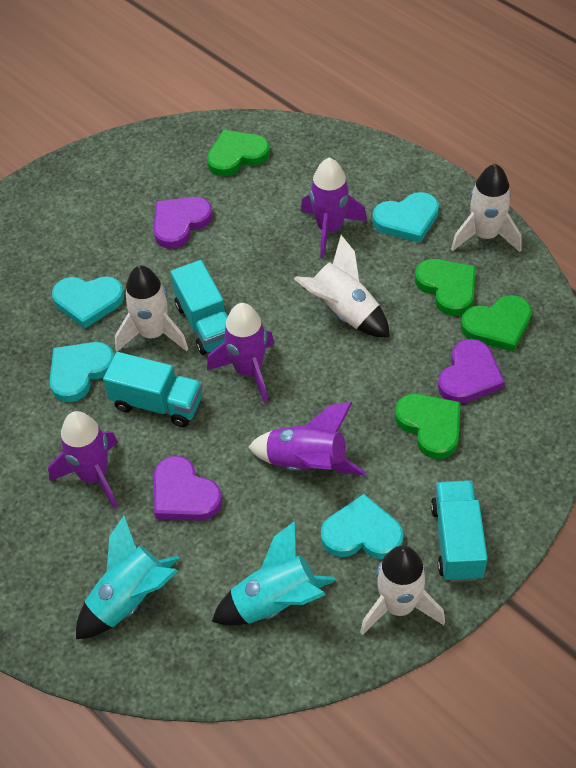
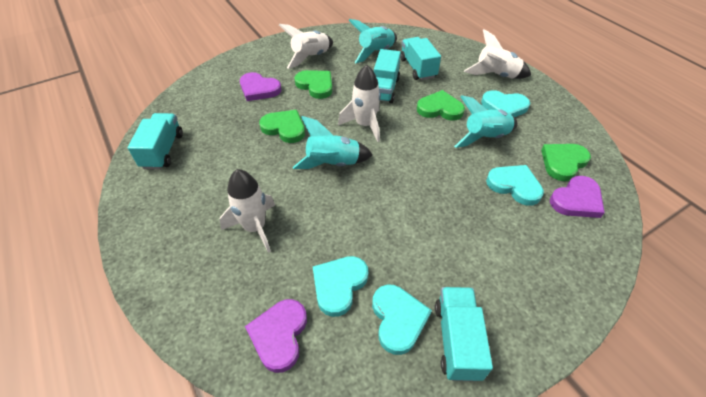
purple rocket: 4 -> 0
turquoise rocket: 2 -> 3
turquoise truck: 3 -> 4

